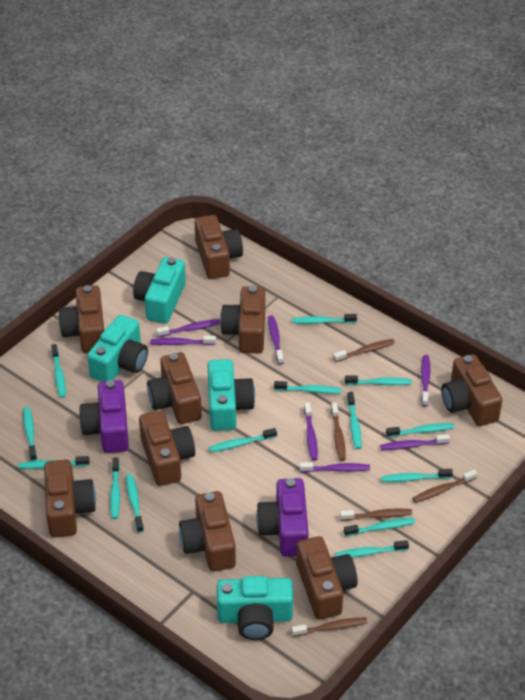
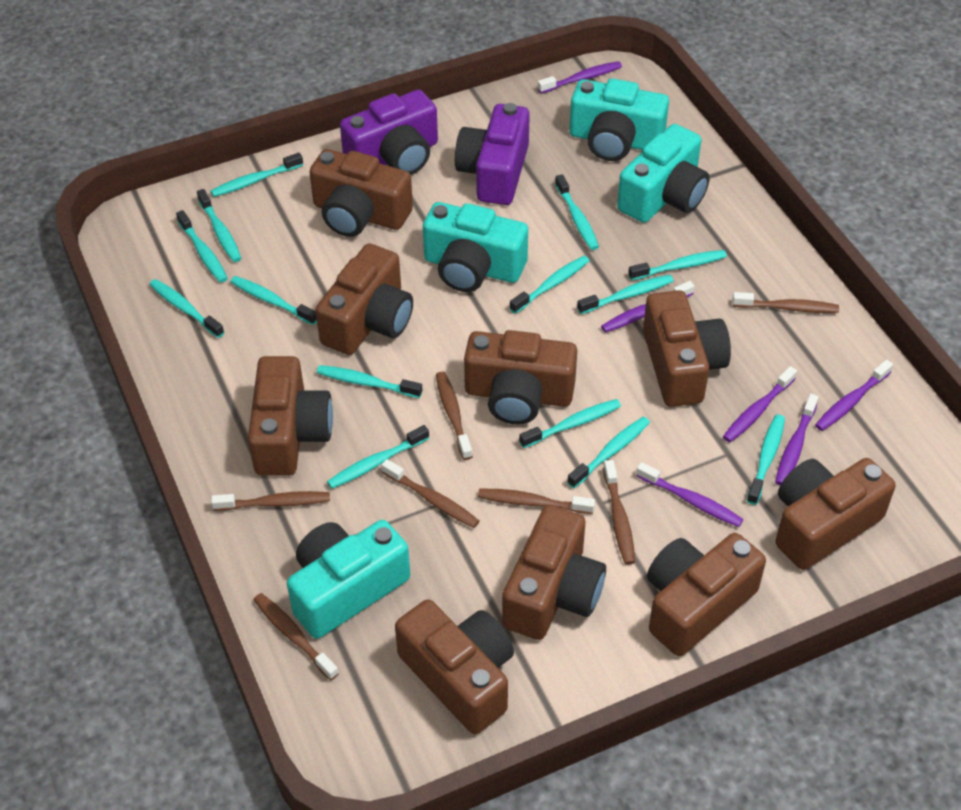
brown toothbrush: 5 -> 7
purple toothbrush: 7 -> 6

